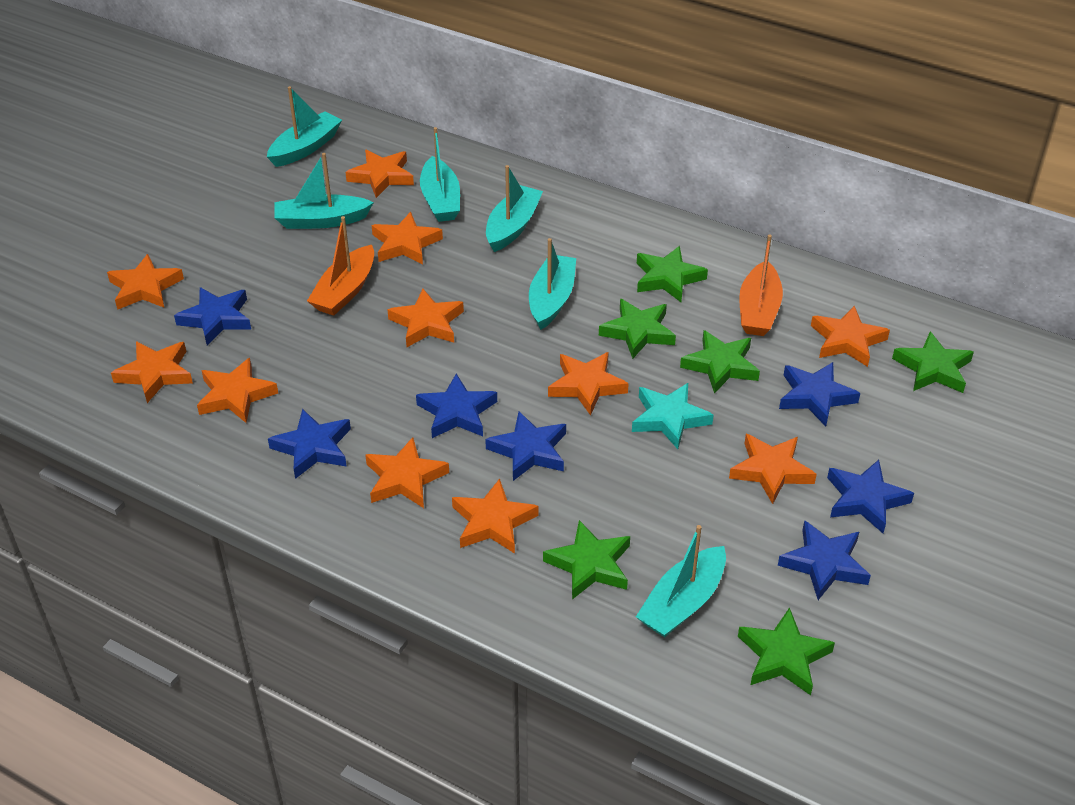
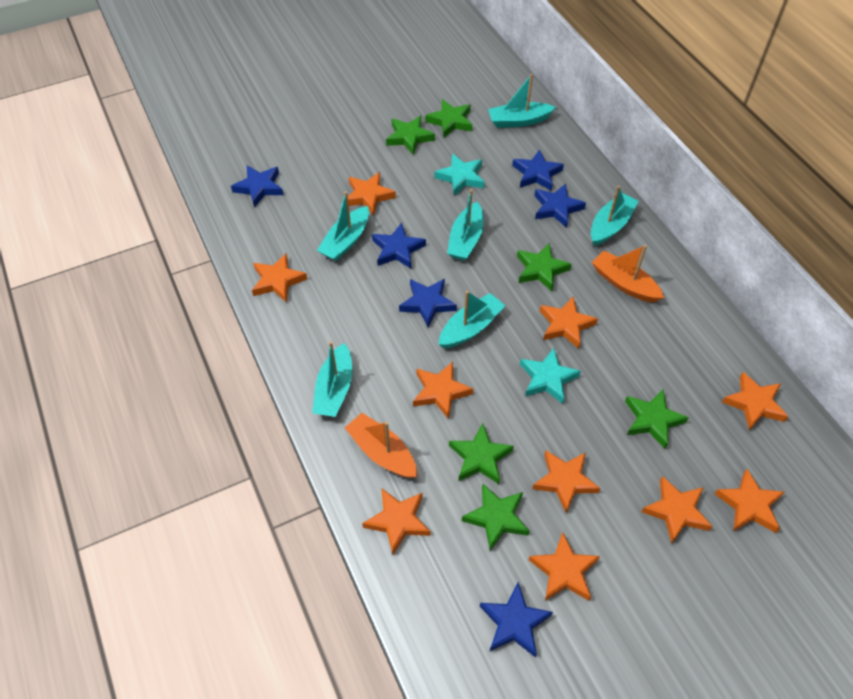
blue star: 7 -> 6
orange star: 11 -> 10
turquoise star: 1 -> 2

